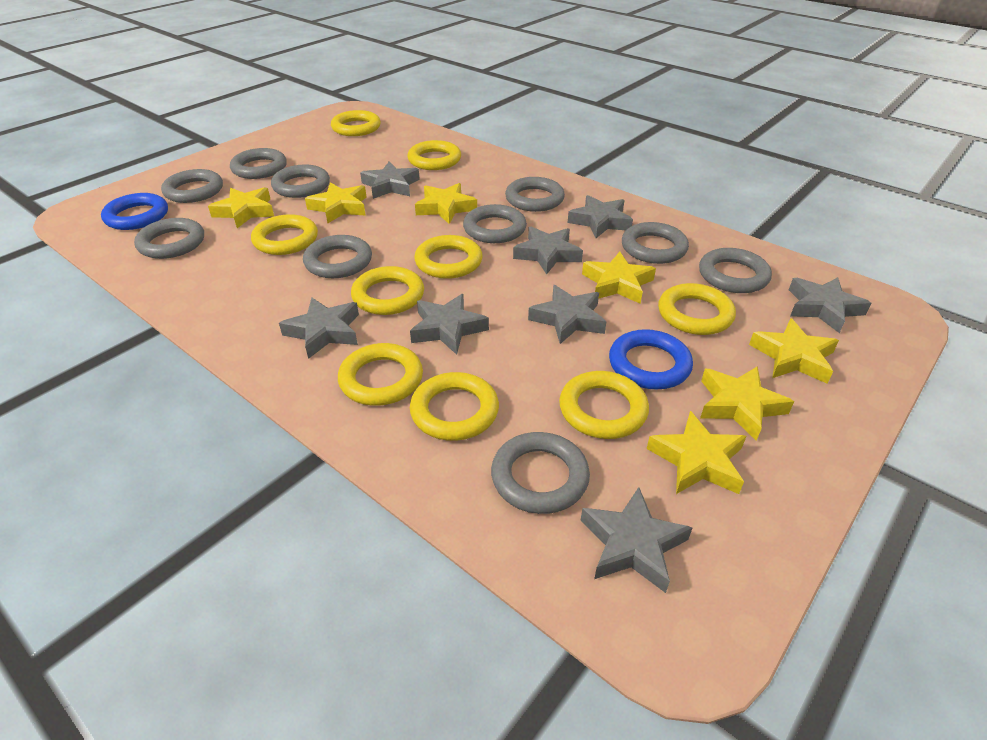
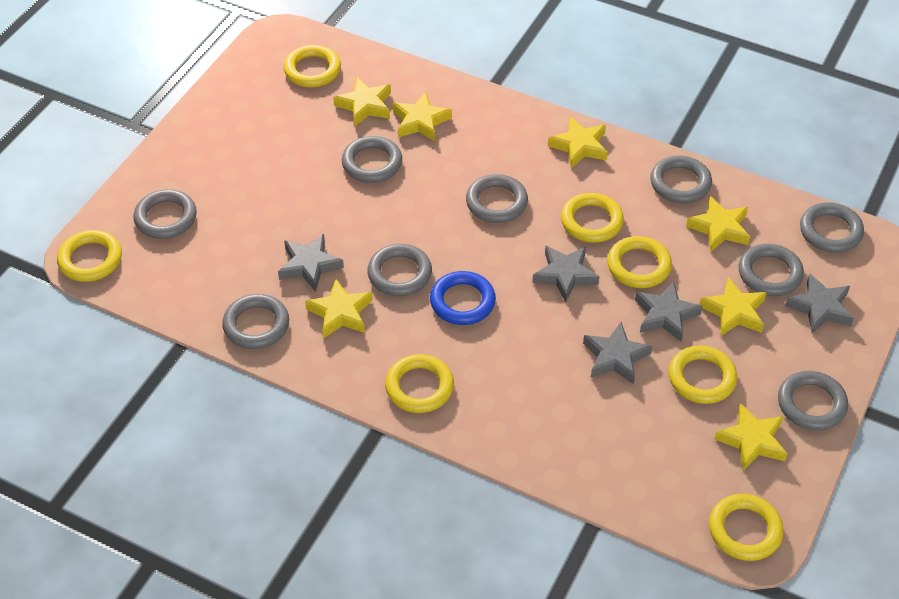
blue ring: 2 -> 1
grey ring: 10 -> 9
grey star: 8 -> 5
yellow ring: 9 -> 7

